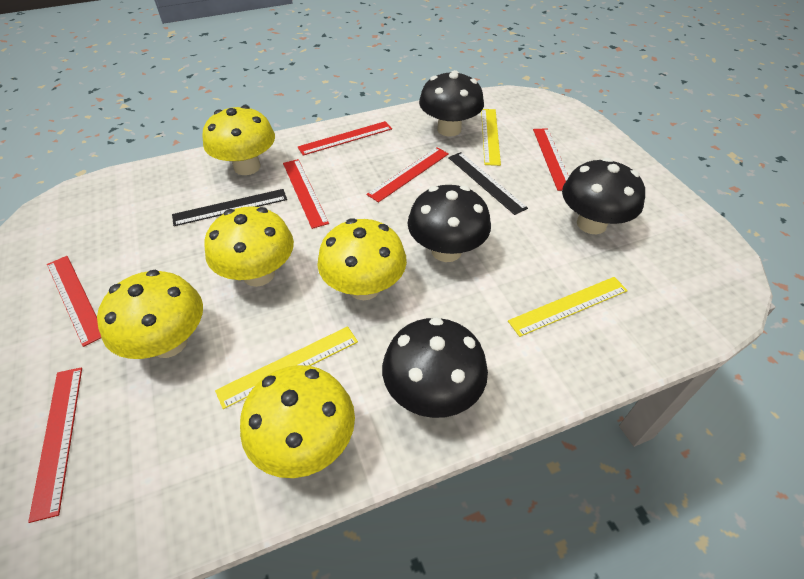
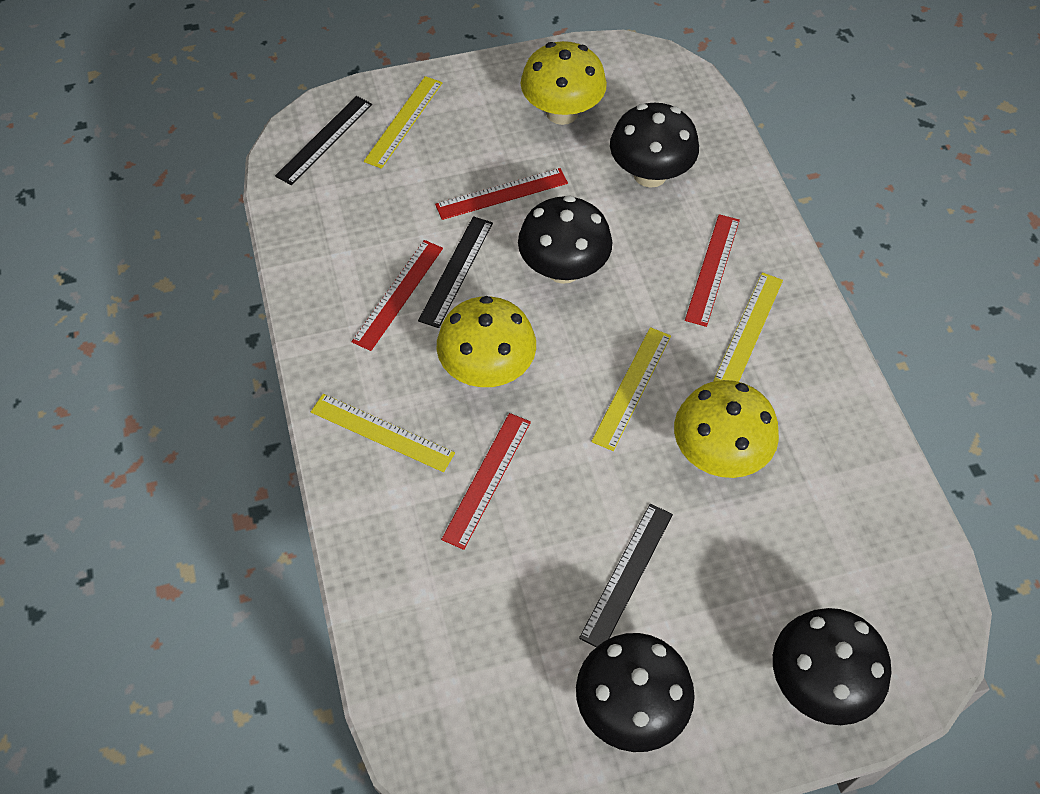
black ruler: 2 -> 3
red ruler: 6 -> 4
yellow mushroom: 5 -> 3
yellow ruler: 3 -> 4

